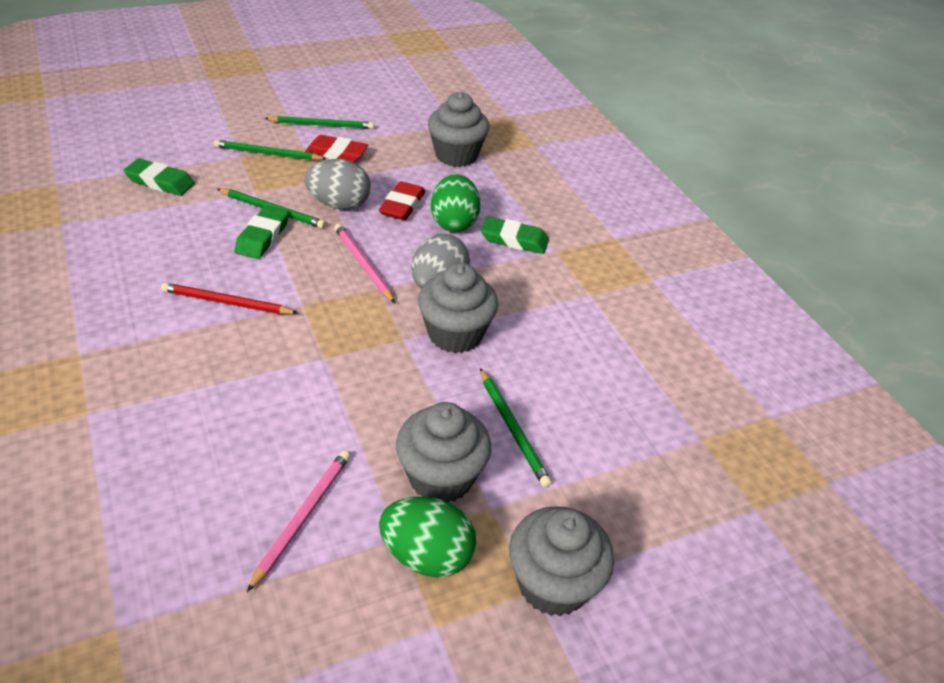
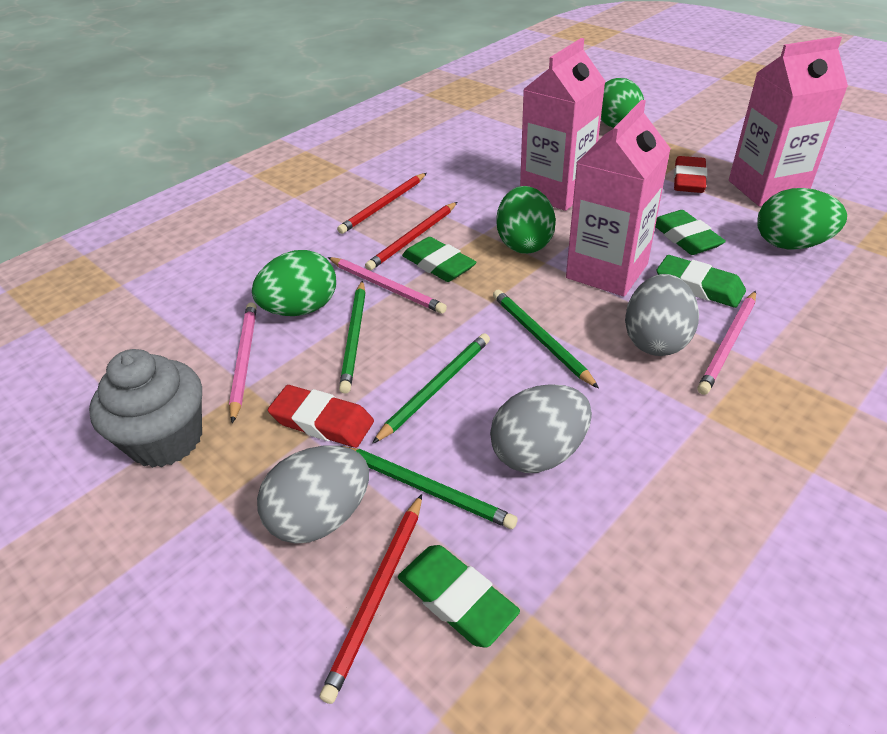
green egg: 2 -> 4
green eraser: 3 -> 4
grey cupcake: 4 -> 1
grey egg: 2 -> 3
pink carton: 0 -> 3
pink pencil: 2 -> 3
red pencil: 1 -> 3

